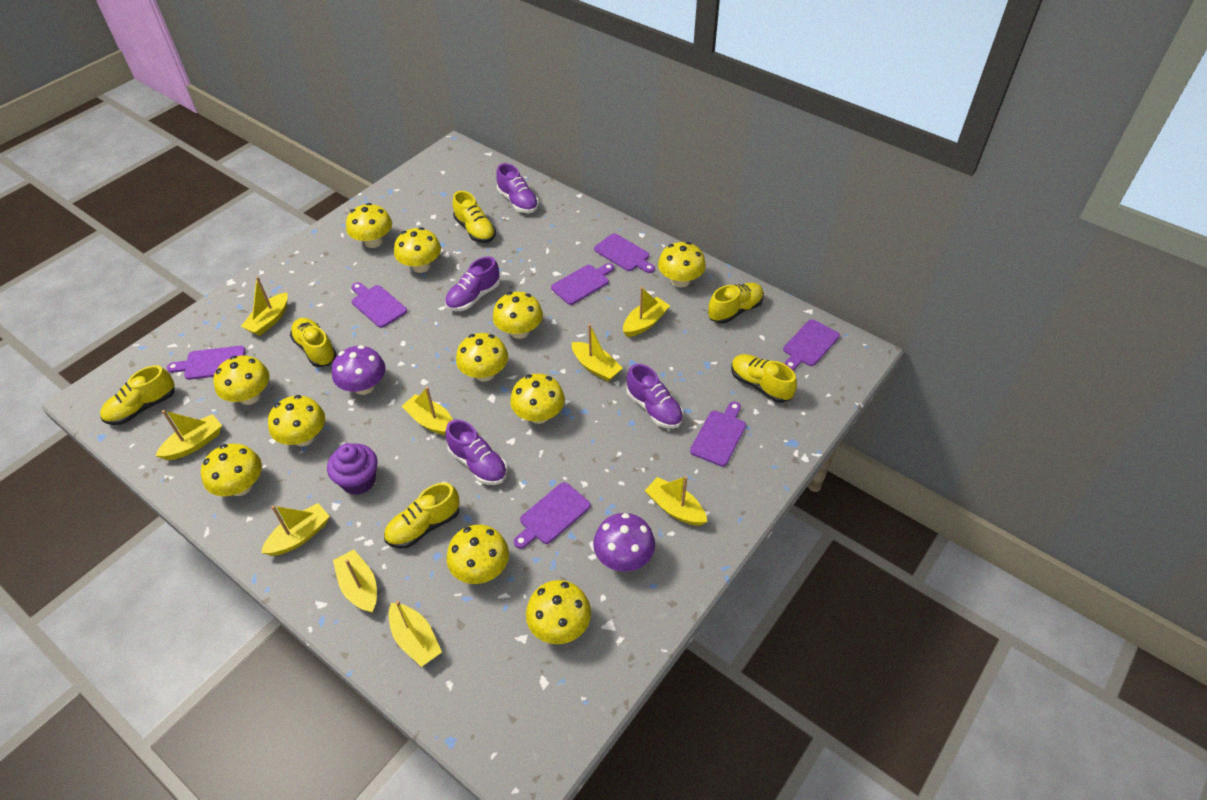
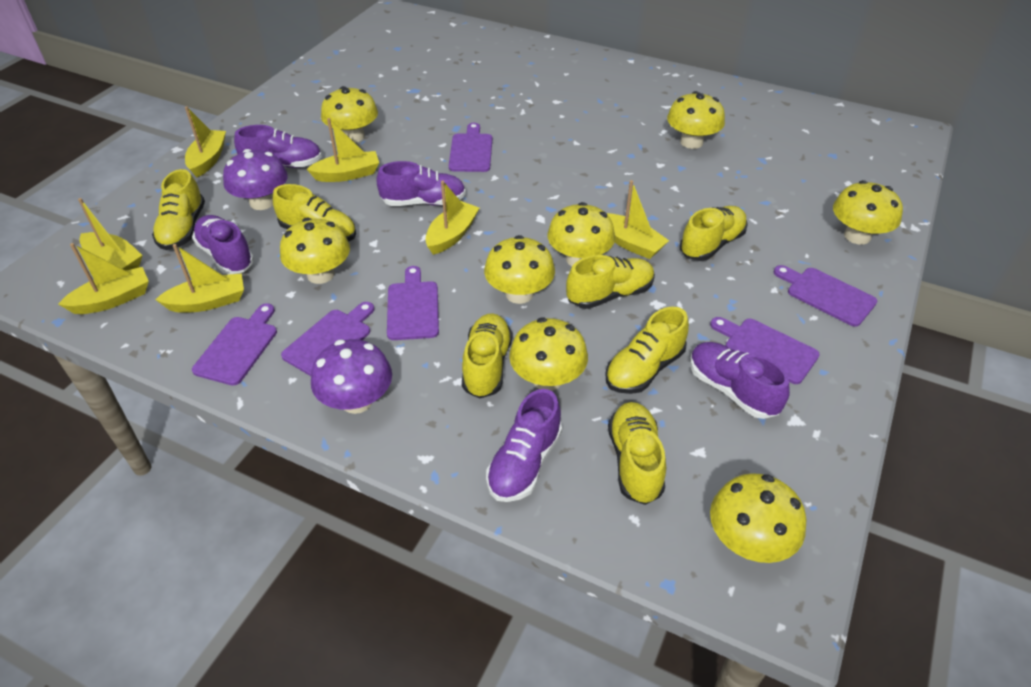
purple cupcake: 1 -> 0
purple cutting board: 7 -> 6
purple shoe: 4 -> 5
yellow boat: 9 -> 7
yellow mushroom: 11 -> 8
yellow shoe: 6 -> 7

